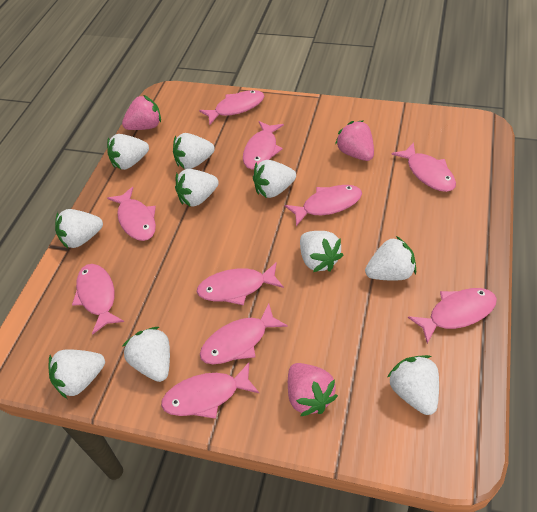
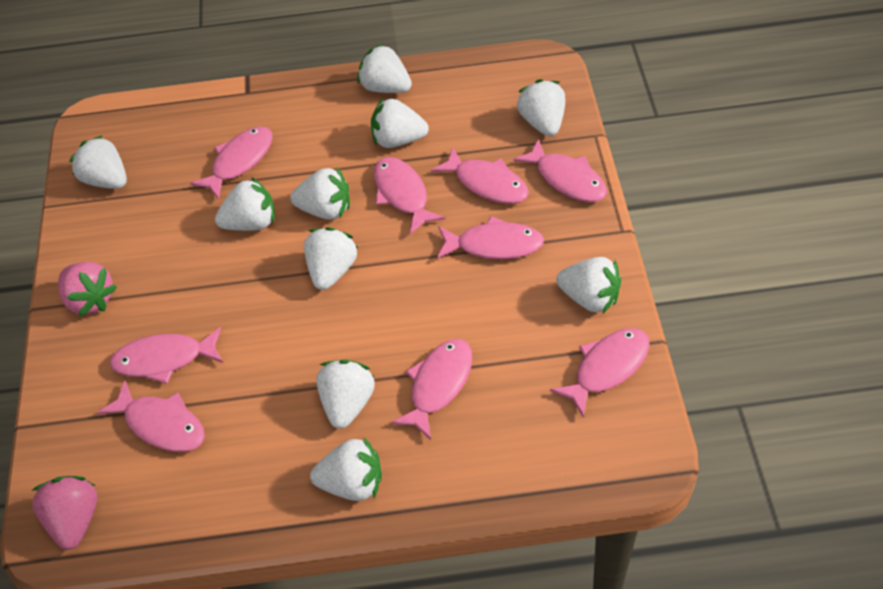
pink fish: 10 -> 9
pink strawberry: 3 -> 2

